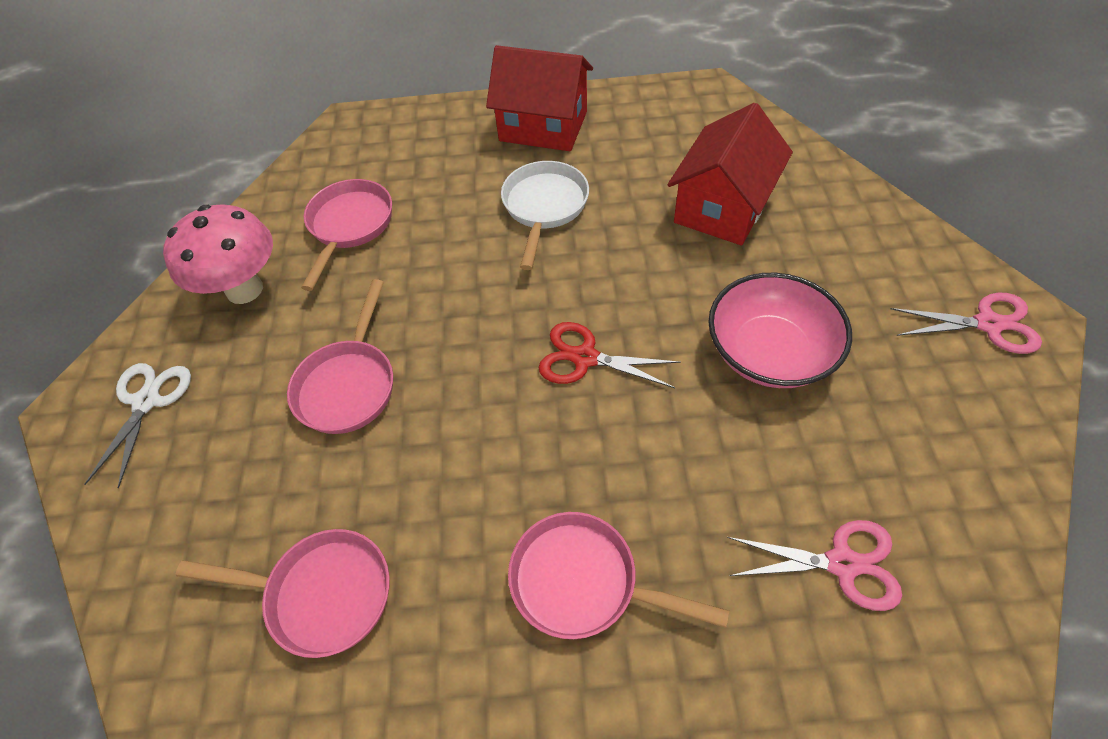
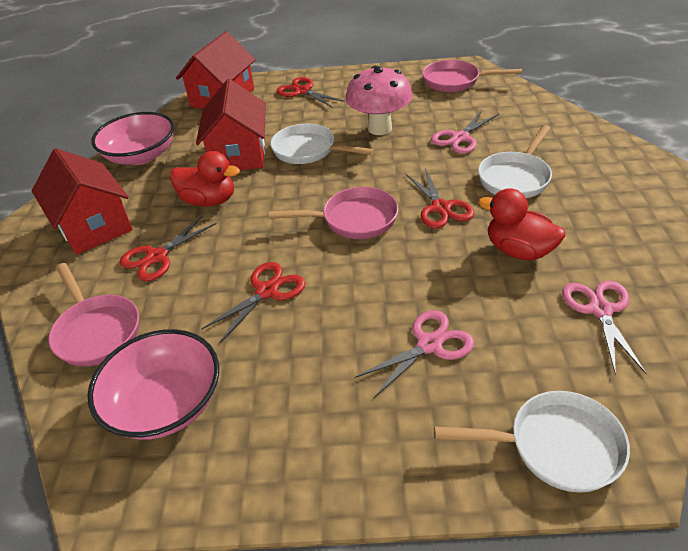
pink bowl: 1 -> 2
pink pan: 4 -> 3
pink scissors: 2 -> 3
red duck: 0 -> 2
red house: 2 -> 3
red scissors: 1 -> 4
white pan: 1 -> 3
white scissors: 1 -> 0

